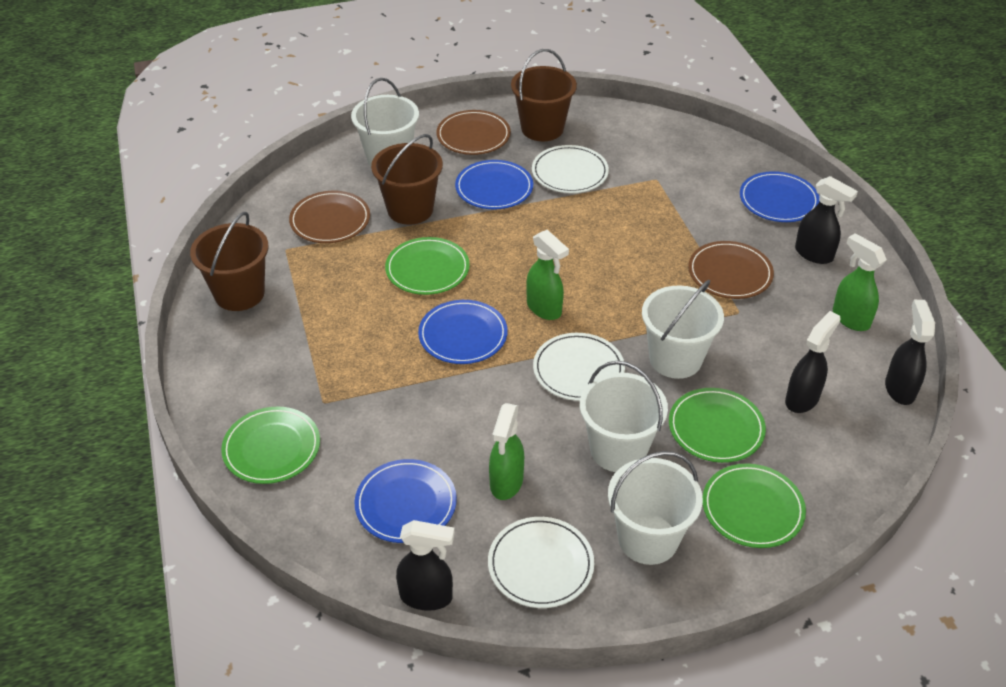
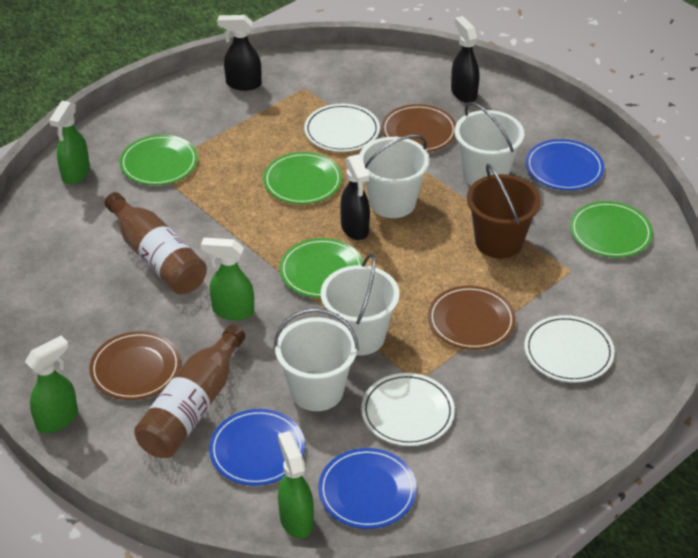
black spray bottle: 4 -> 3
blue plate: 4 -> 3
brown bottle: 0 -> 2
brown bucket: 3 -> 1
green spray bottle: 3 -> 4

